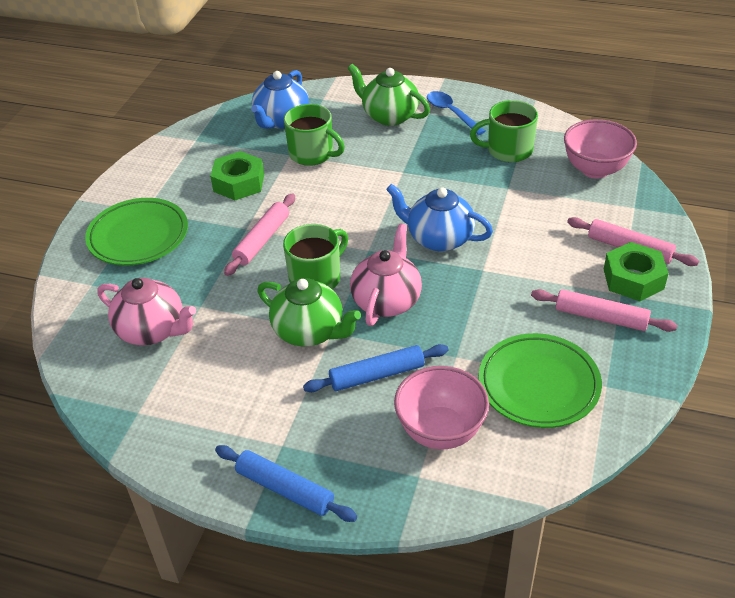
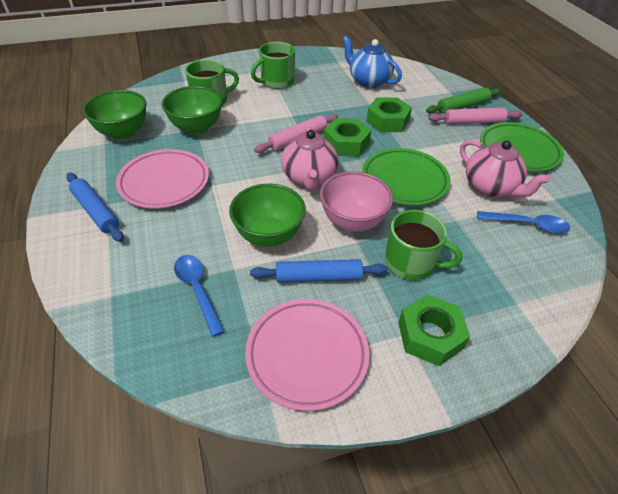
blue spoon: 1 -> 2
blue teapot: 2 -> 1
green bowl: 0 -> 3
green nut: 2 -> 3
green rolling pin: 0 -> 1
green teapot: 2 -> 0
pink bowl: 2 -> 1
pink plate: 0 -> 2
pink rolling pin: 3 -> 2

